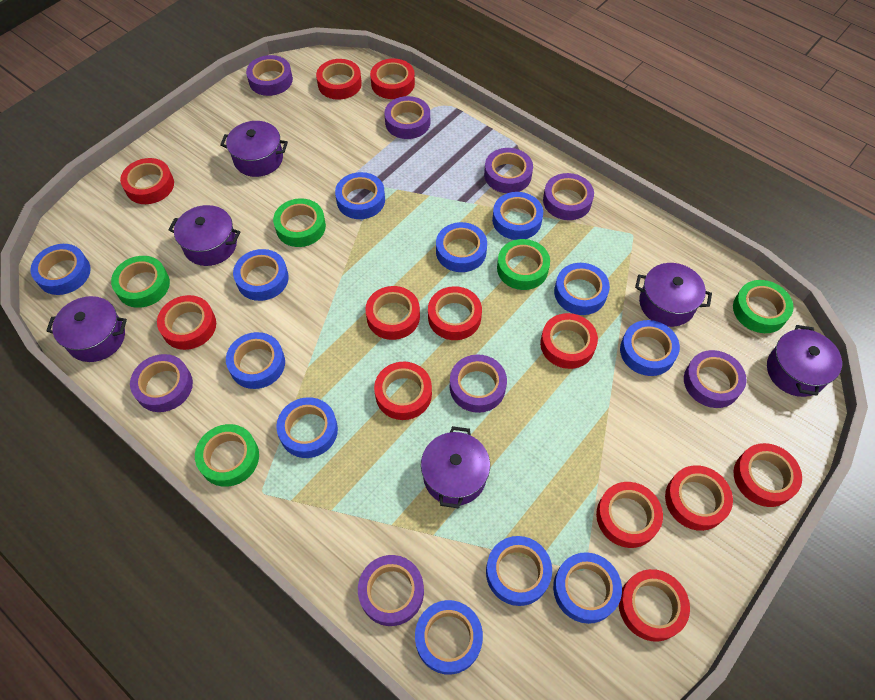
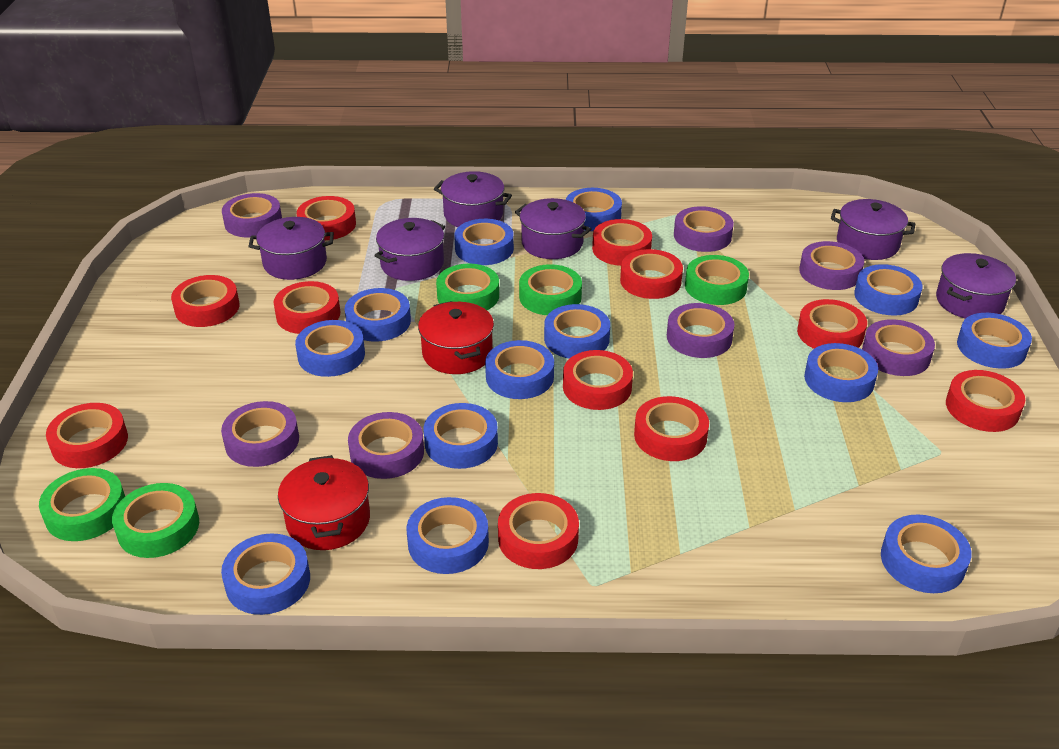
blue tape: 12 -> 13
purple tape: 8 -> 7
red pot: 0 -> 2
red tape: 12 -> 11

